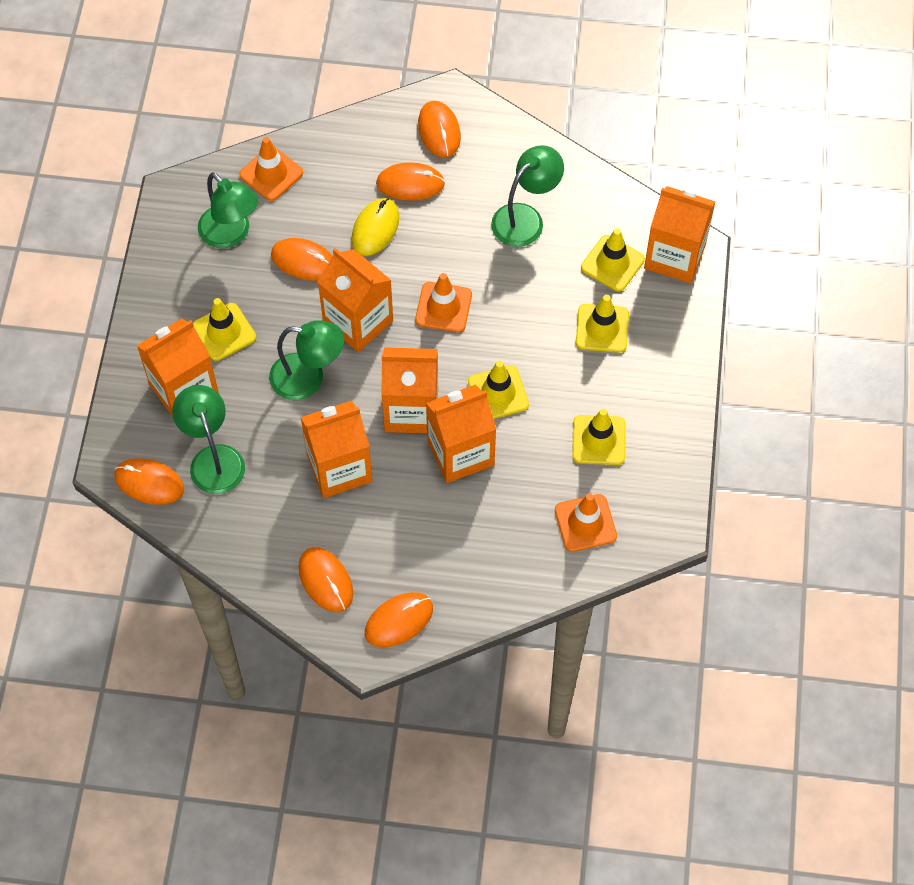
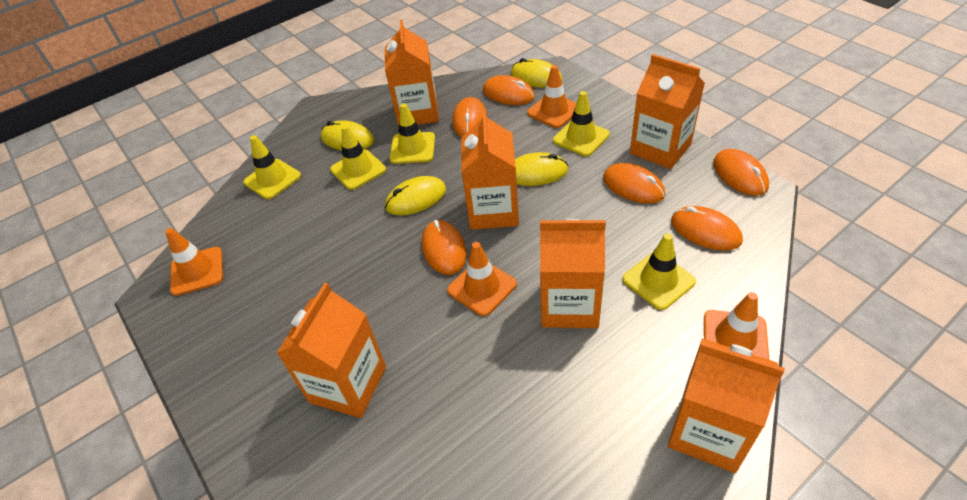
green lamp: 4 -> 0
orange traffic cone: 3 -> 4
yellow mouse: 1 -> 4

